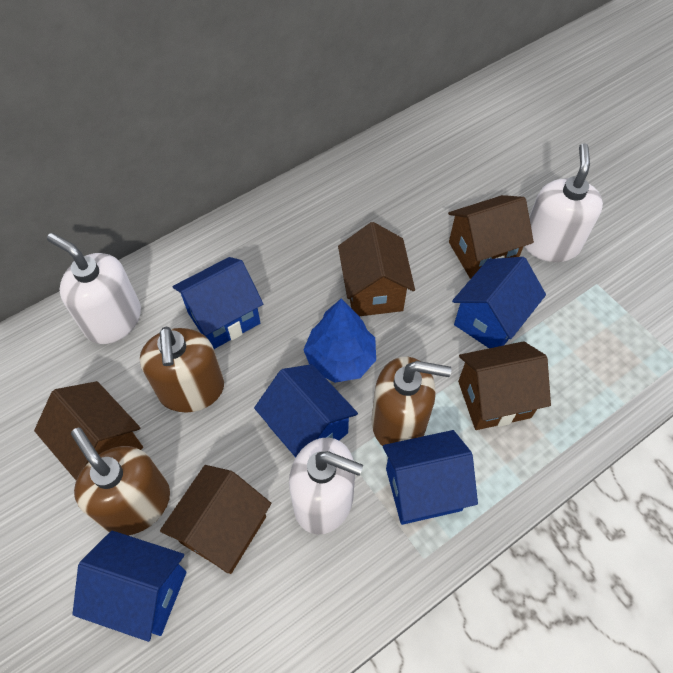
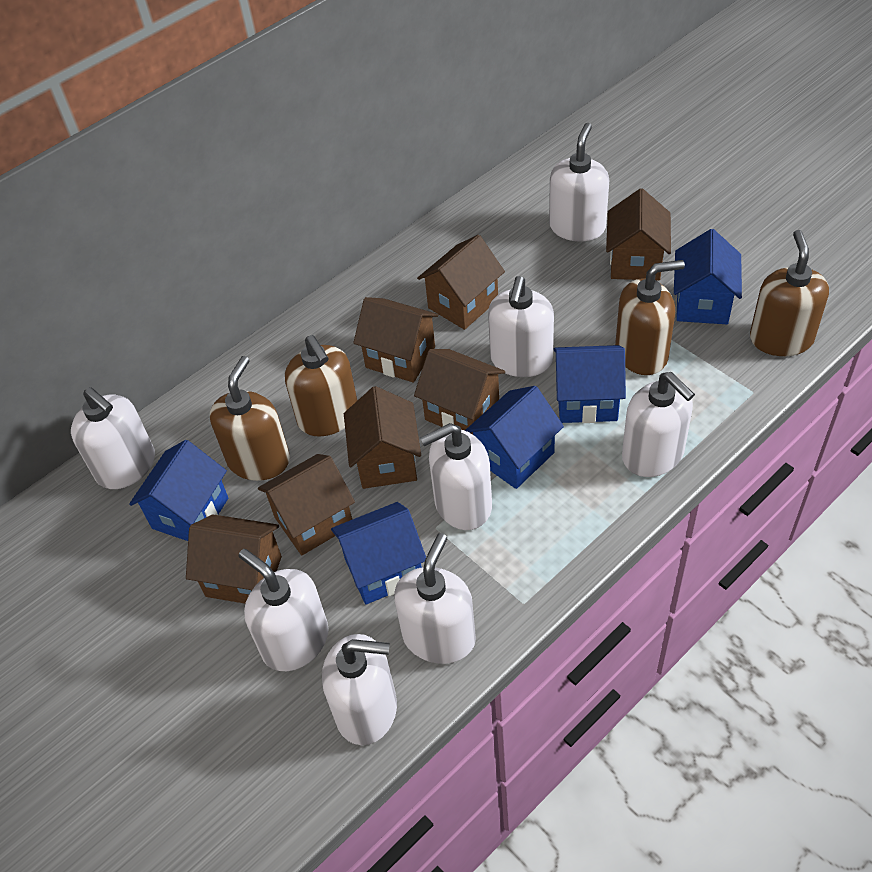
blue tree: 1 -> 0
brown house: 5 -> 7
brown soap dispenser: 3 -> 4
white soap dispenser: 3 -> 8

